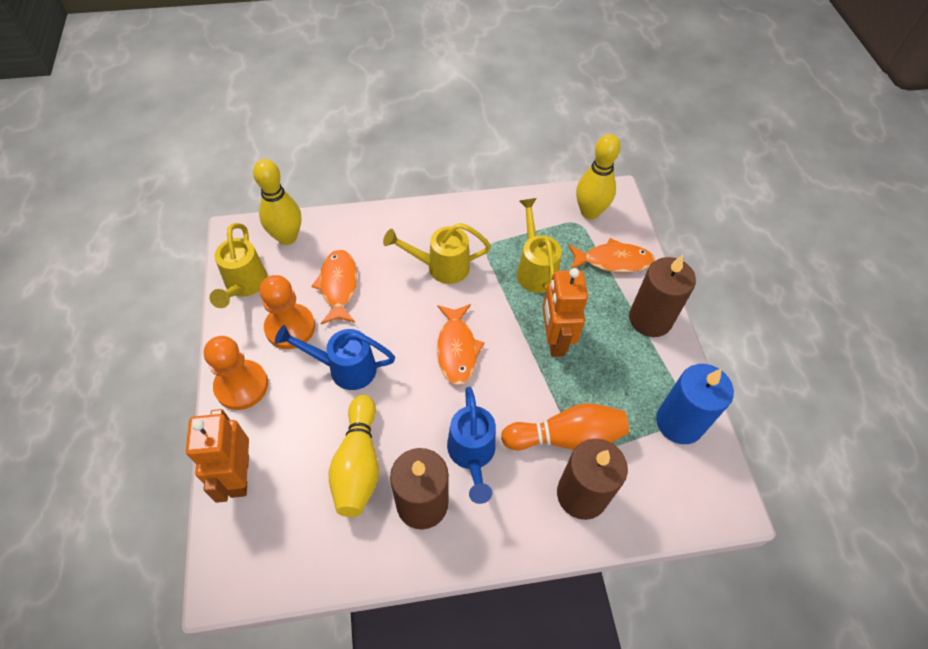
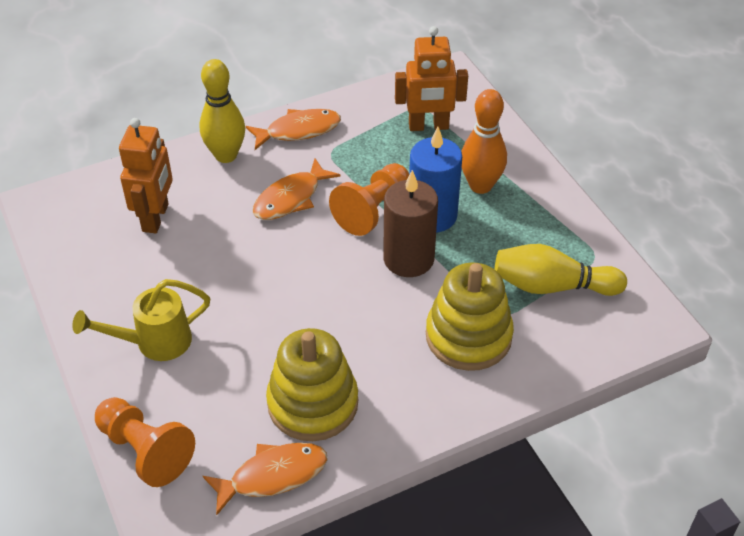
blue watering can: 2 -> 0
brown candle: 3 -> 1
yellow bowling pin: 3 -> 2
yellow stacking toy: 0 -> 2
yellow watering can: 3 -> 1

